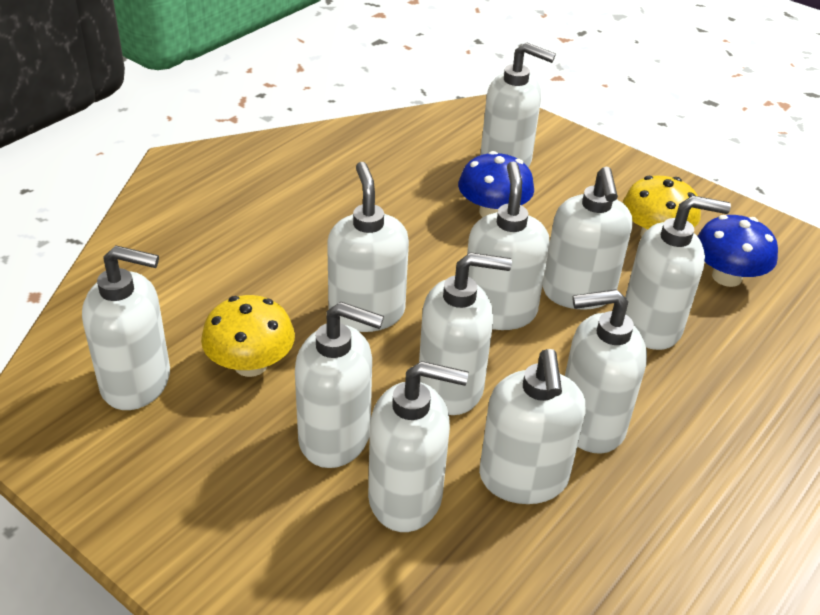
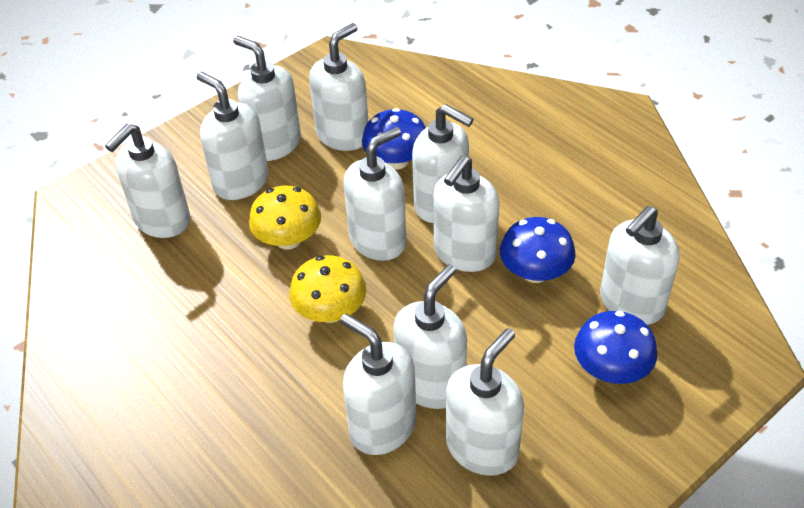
blue mushroom: 2 -> 3

